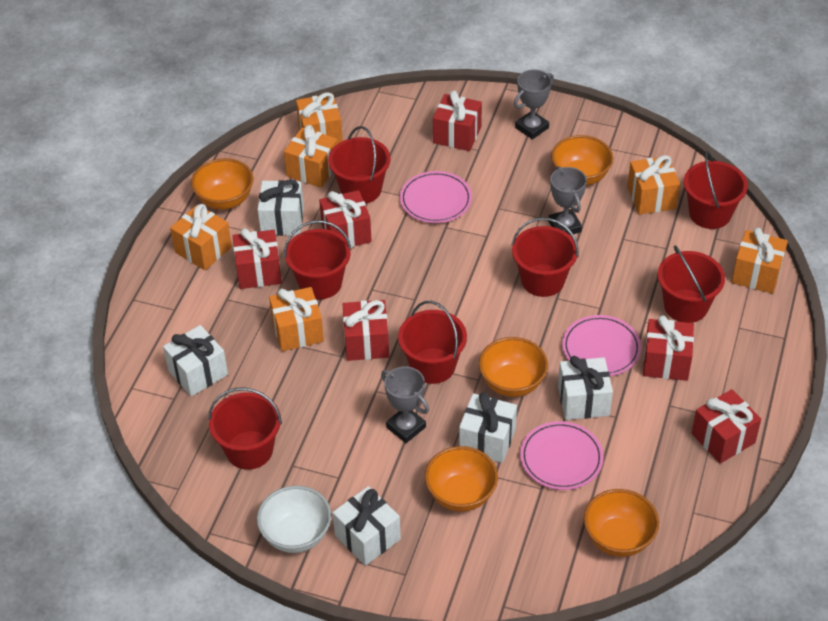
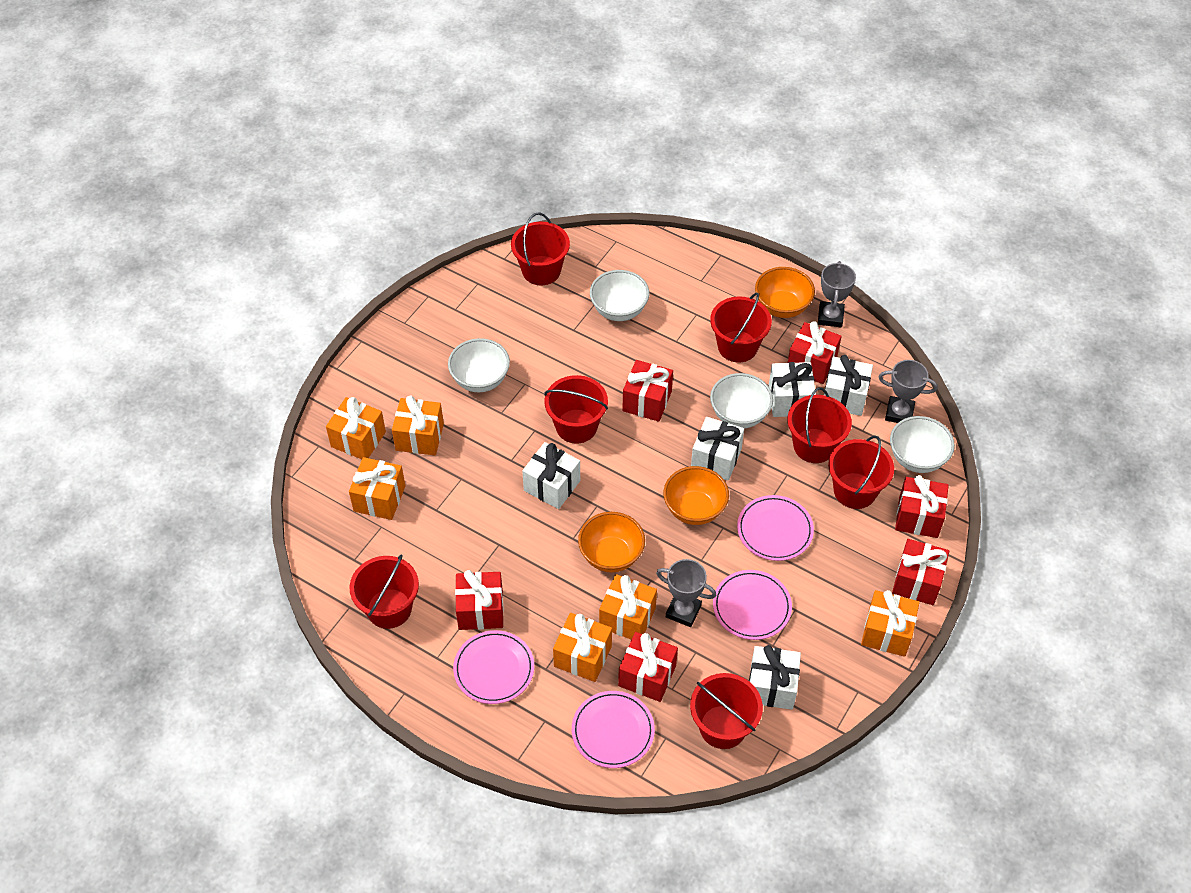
orange bowl: 5 -> 3
pink plate: 3 -> 4
white bowl: 1 -> 4

